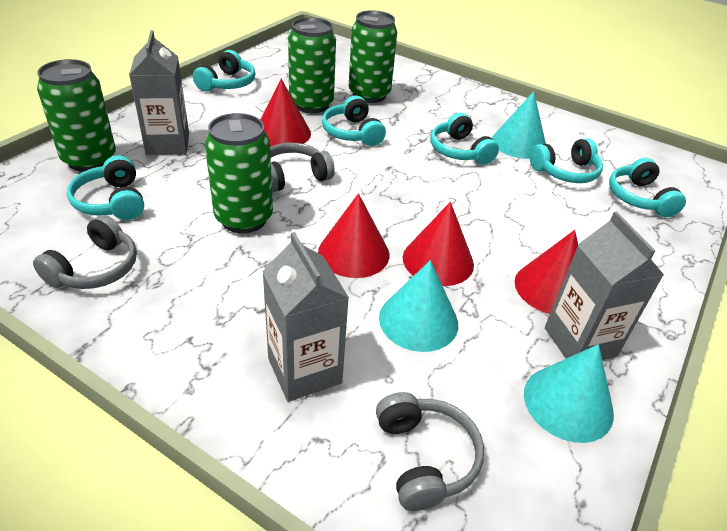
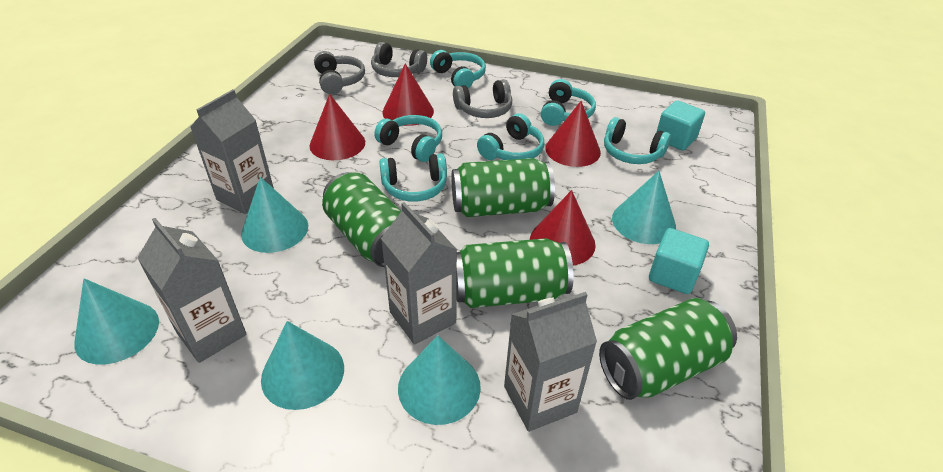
grey carton: 3 -> 4
turquoise cone: 3 -> 5
turquoise cube: 0 -> 2

